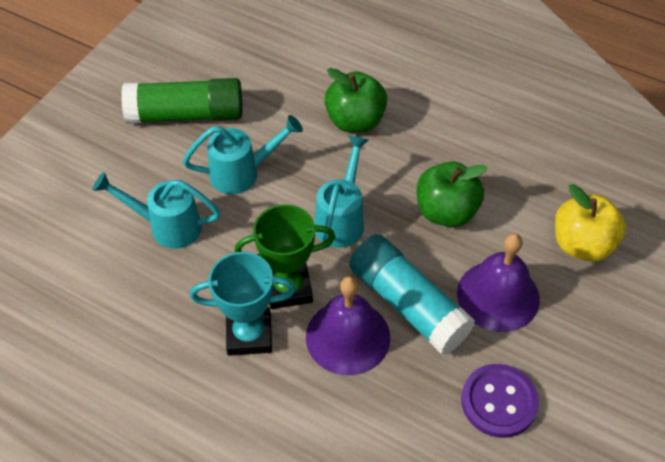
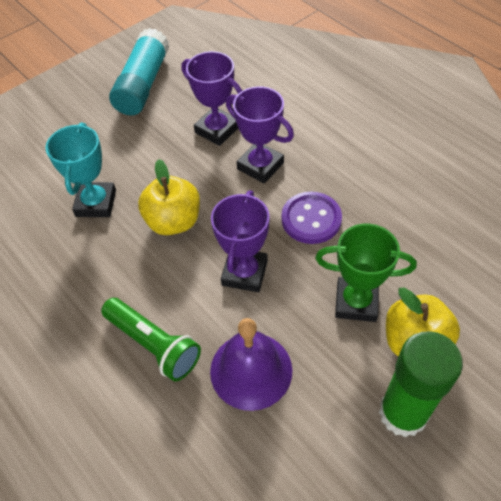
green apple: 2 -> 0
green flashlight: 0 -> 1
purple bell: 2 -> 1
purple trophy: 0 -> 3
turquoise watering can: 3 -> 0
yellow apple: 1 -> 2

